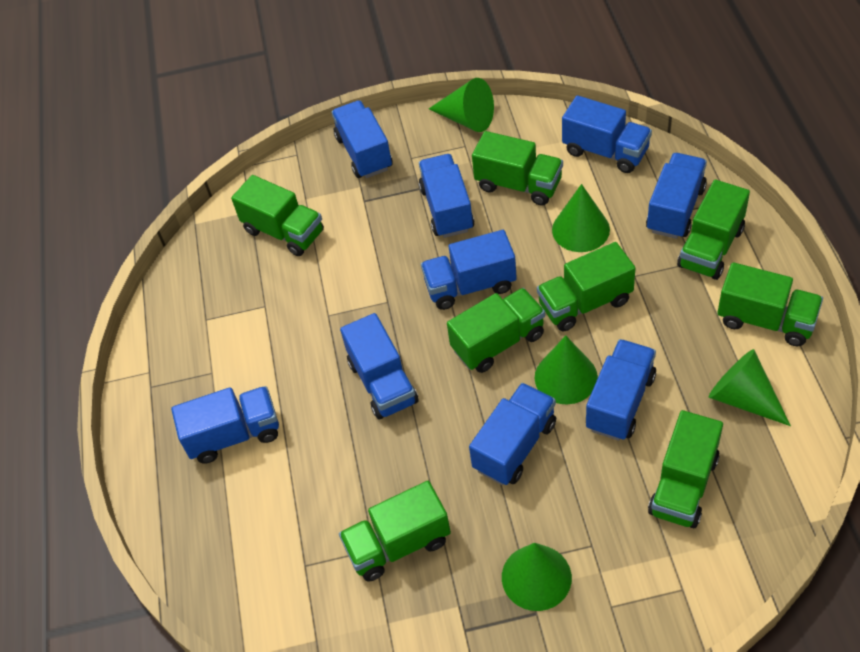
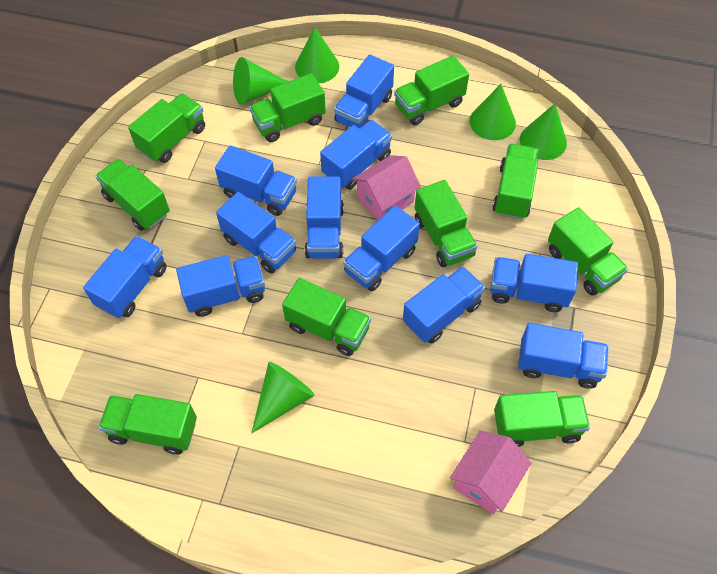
blue truck: 9 -> 11
green truck: 8 -> 10
pink house: 0 -> 2

